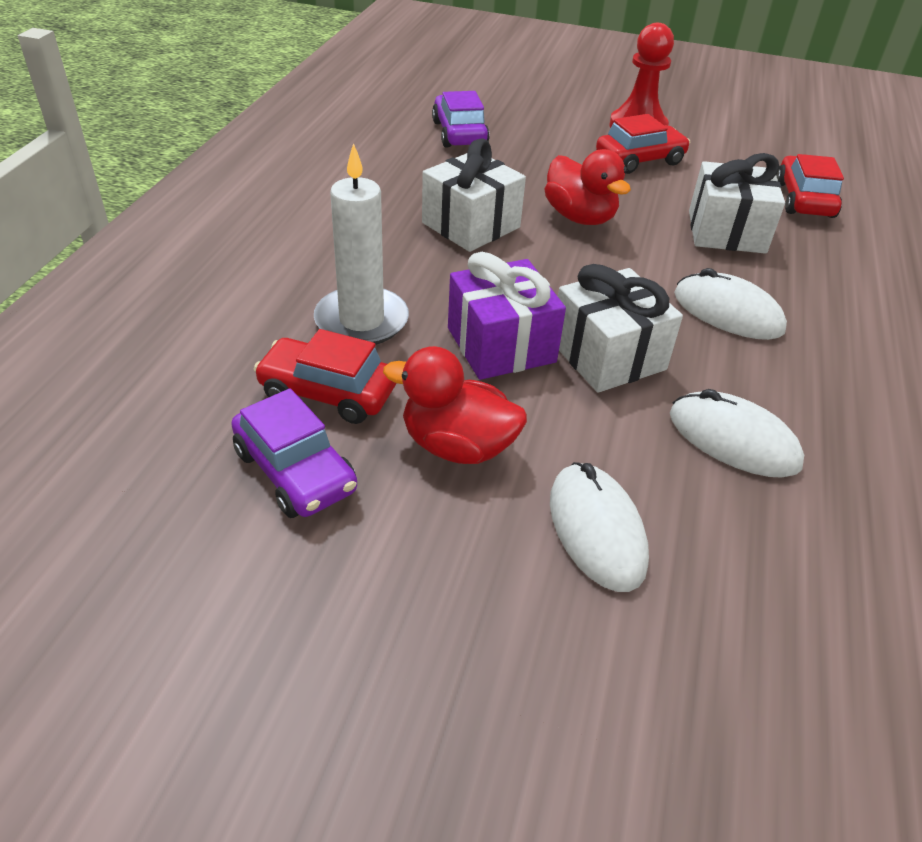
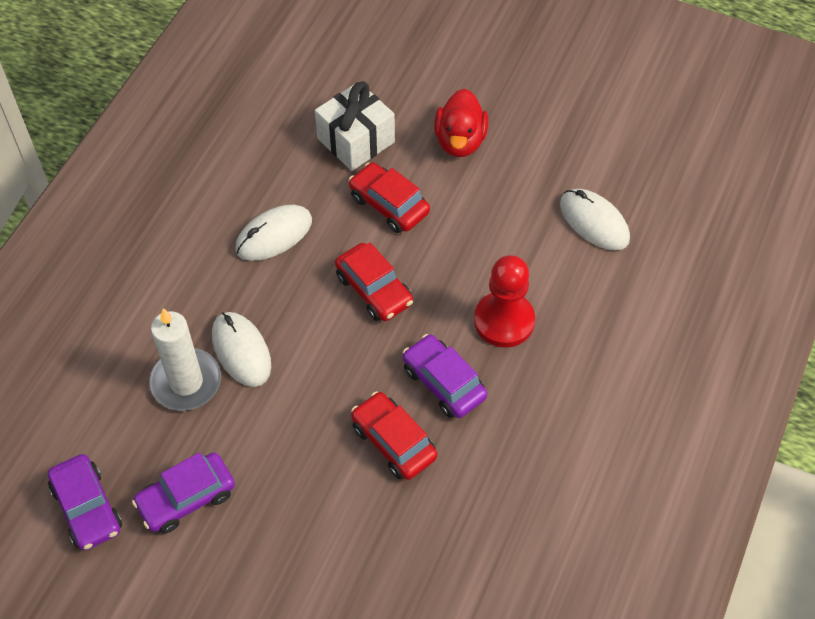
purple car: 2 -> 3
purple gift: 1 -> 0
red duck: 2 -> 1
white gift: 3 -> 1

